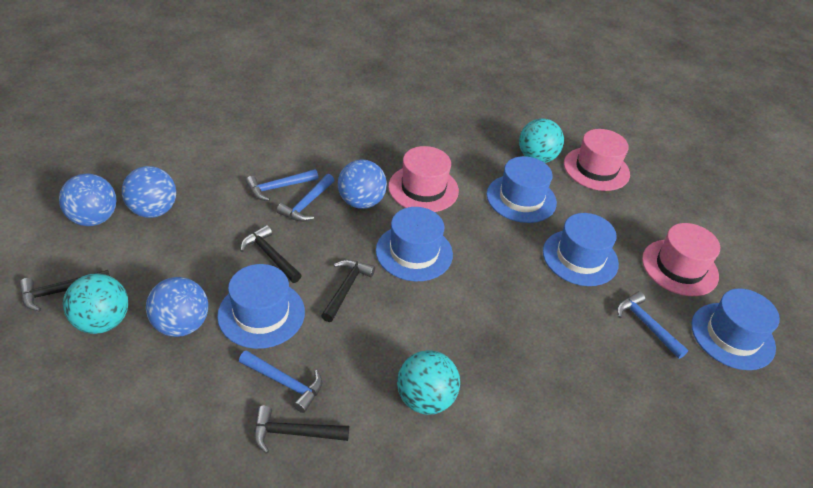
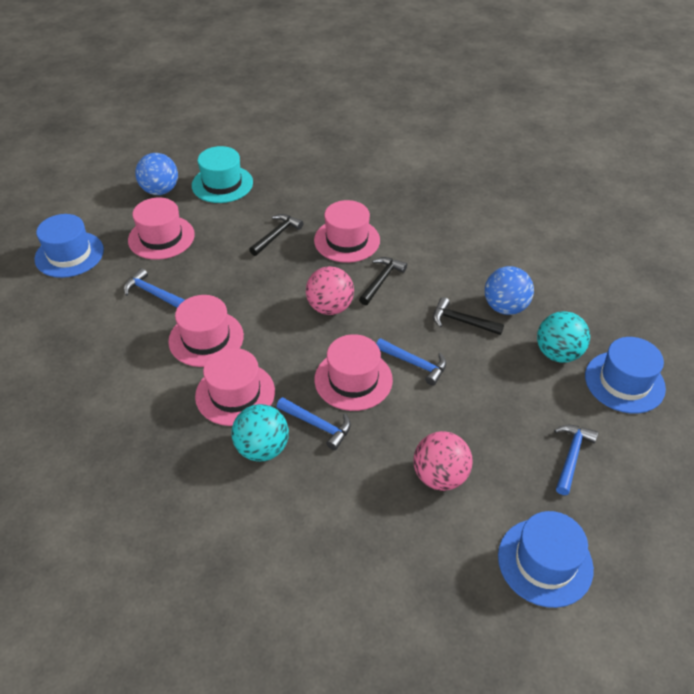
black hammer: 4 -> 3
blue ball: 4 -> 2
blue hat: 5 -> 3
pink ball: 0 -> 2
pink hat: 3 -> 5
turquoise ball: 3 -> 2
turquoise hat: 0 -> 1

